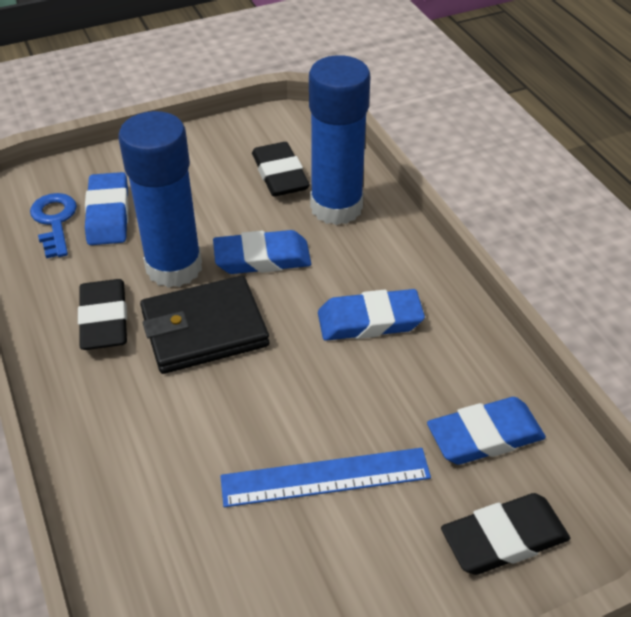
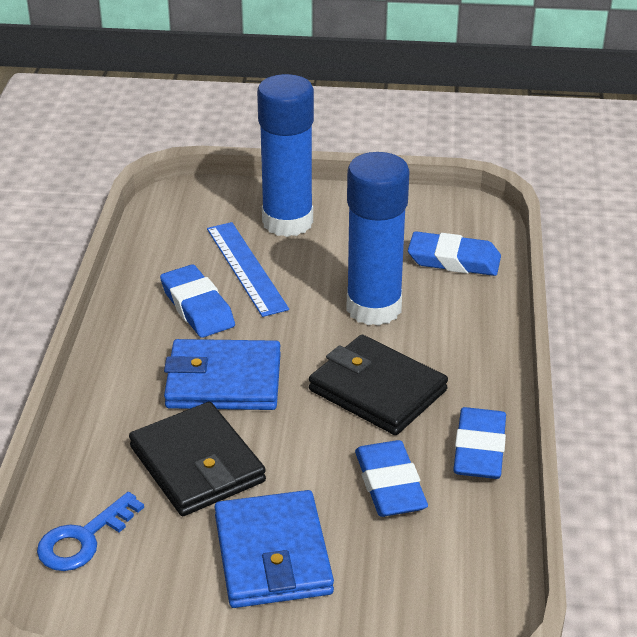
black eraser: 3 -> 0
black wallet: 1 -> 2
blue wallet: 0 -> 2

